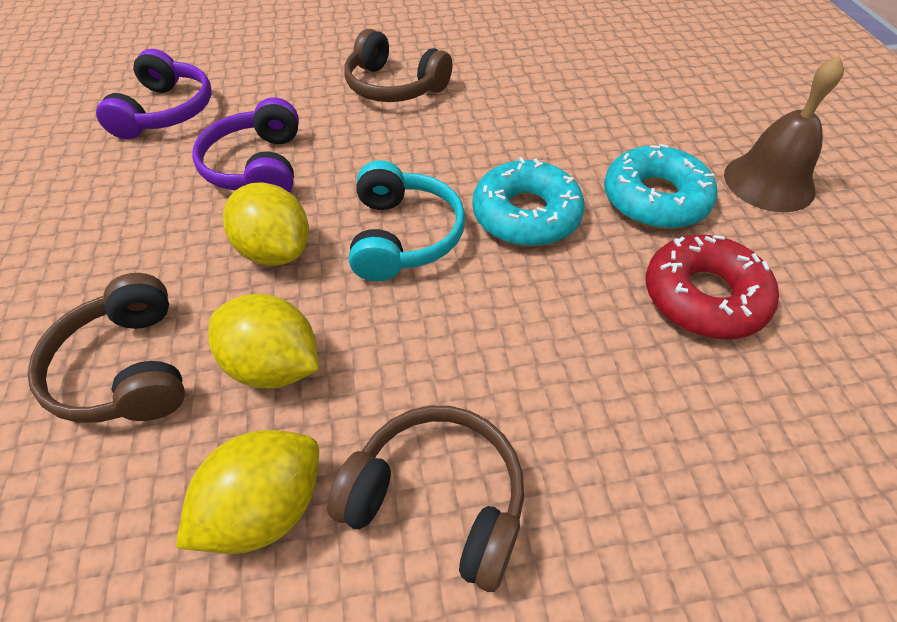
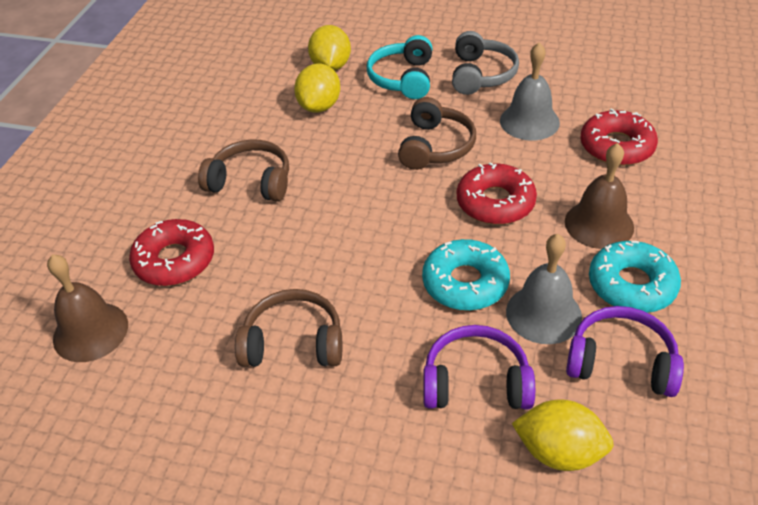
brown bell: 1 -> 2
grey bell: 0 -> 2
grey headphones: 0 -> 1
red donut: 1 -> 3

